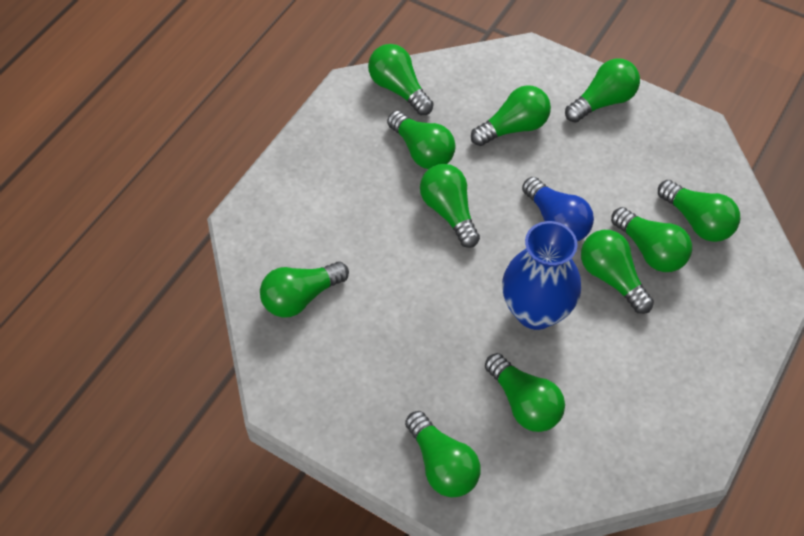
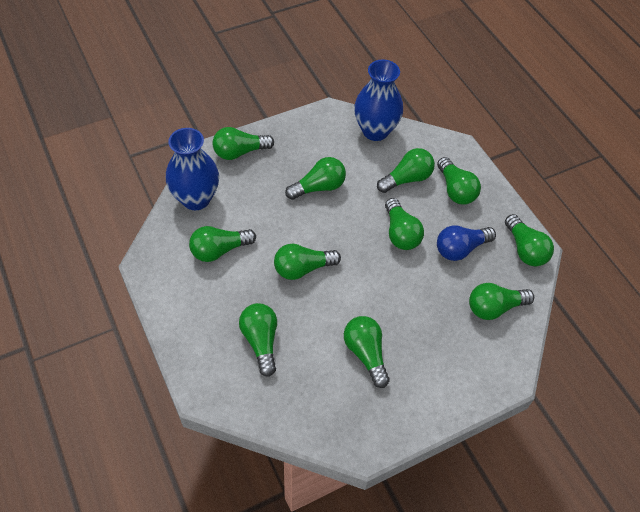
blue vase: 1 -> 2

